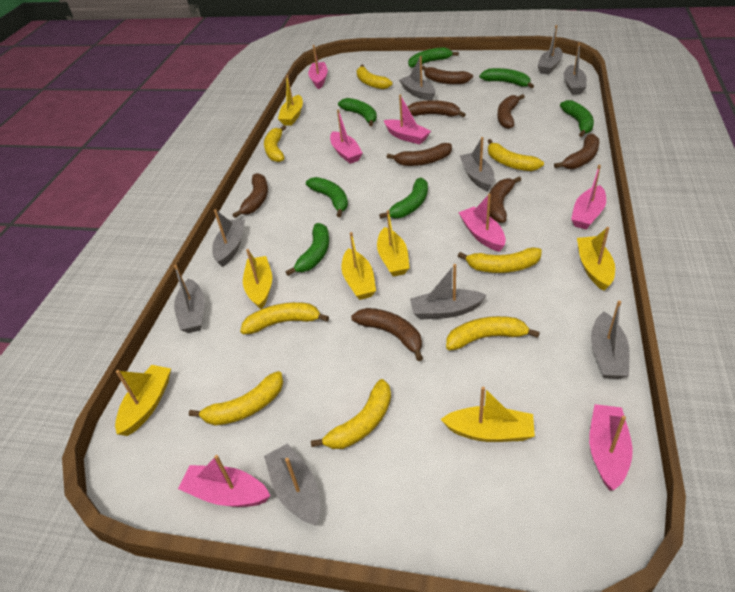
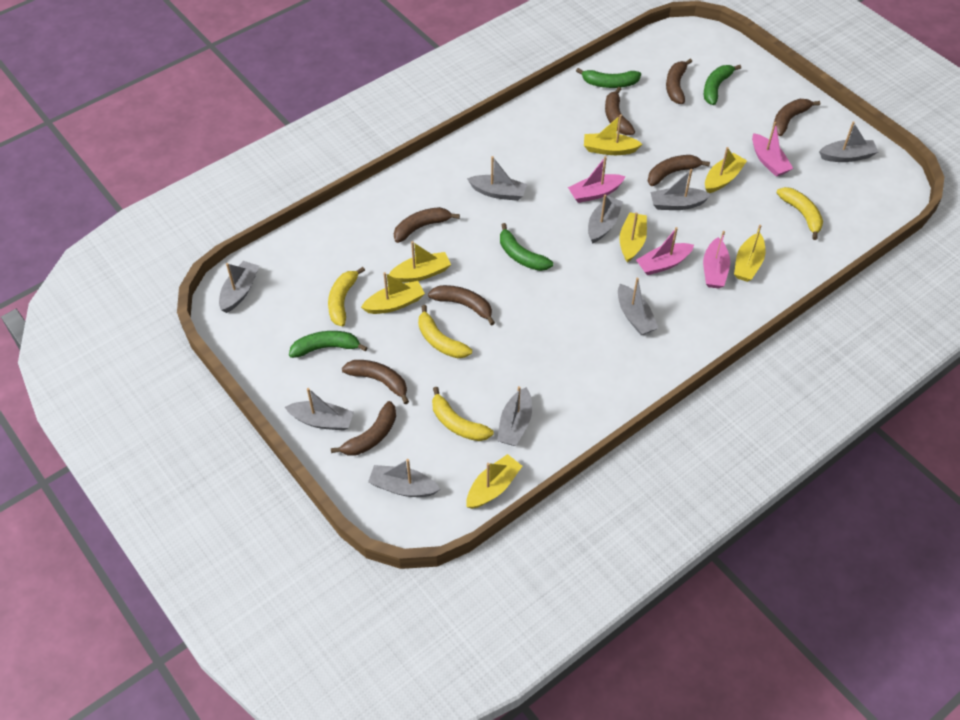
green banana: 7 -> 4
pink boat: 7 -> 4
yellow banana: 8 -> 4

